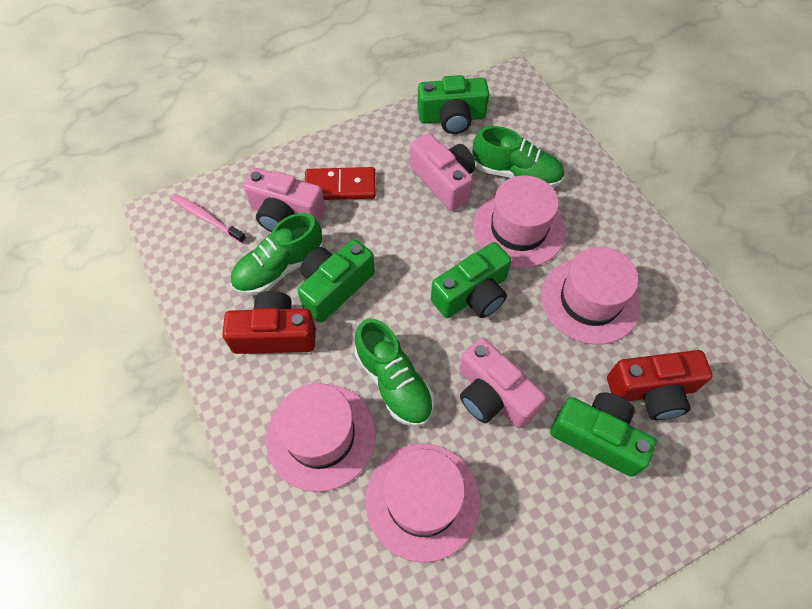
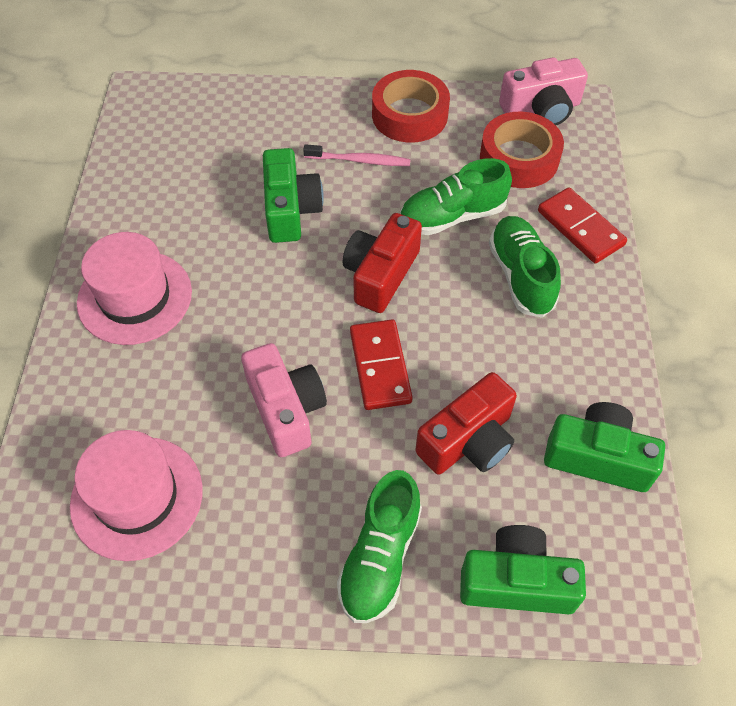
green camera: 4 -> 3
pink camera: 3 -> 2
pink hat: 4 -> 2
red domino: 1 -> 2
red tape: 0 -> 2

